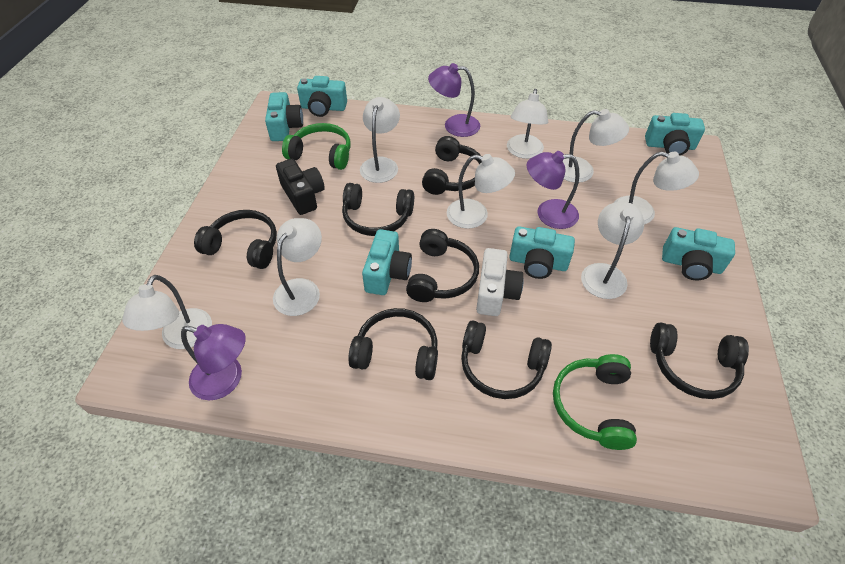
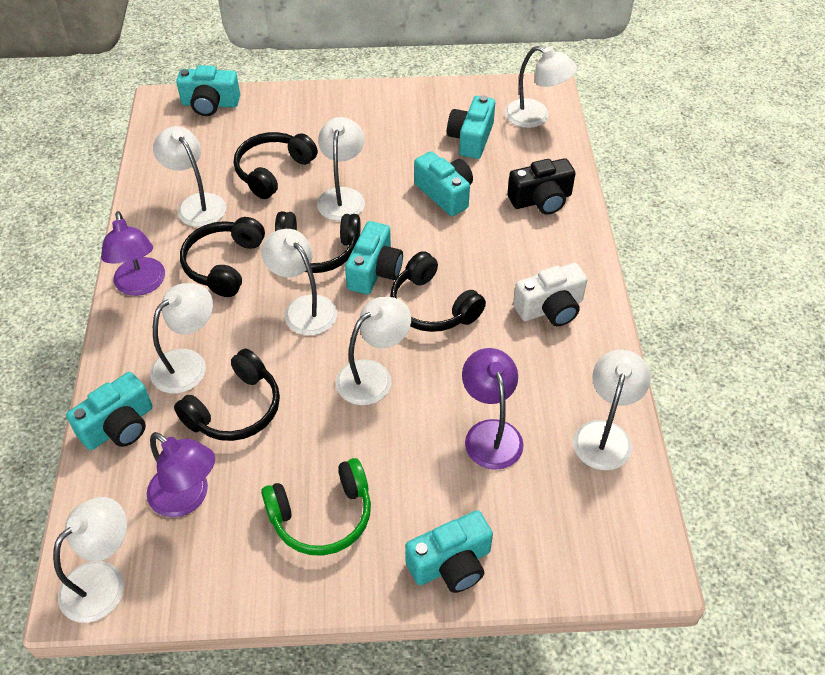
black headphones: 7 -> 5
green headphones: 2 -> 1

